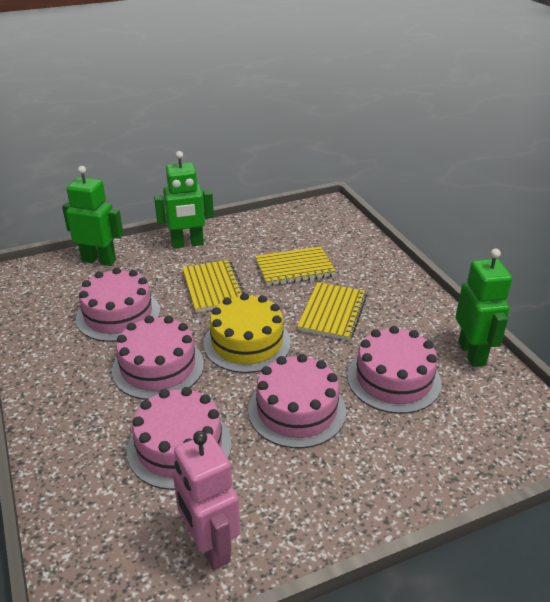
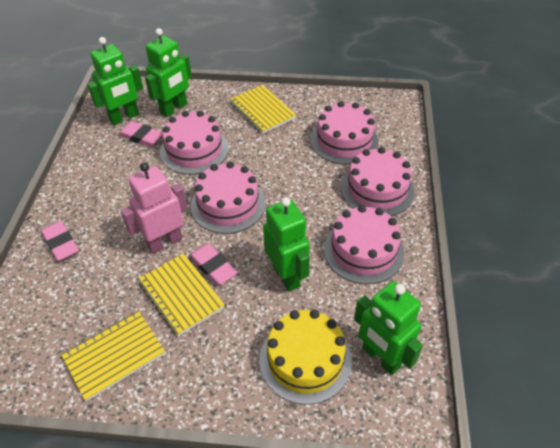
green robot: 3 -> 4
pink eraser: 0 -> 3

